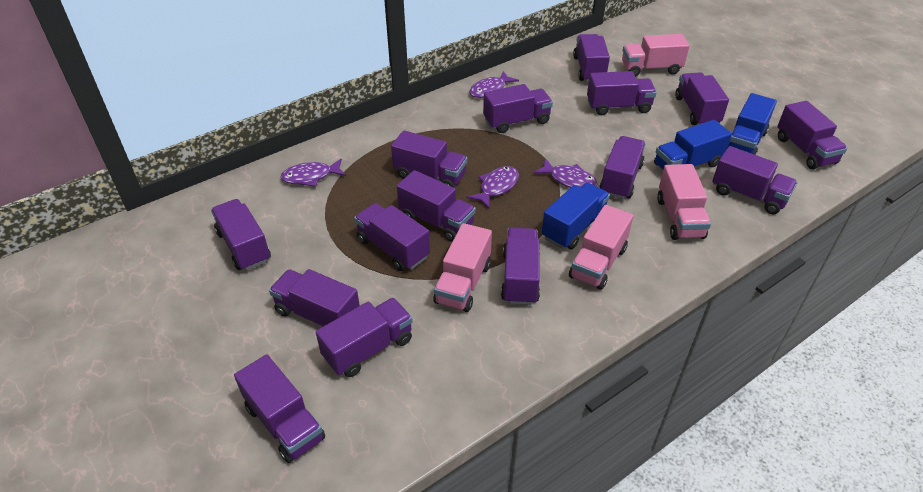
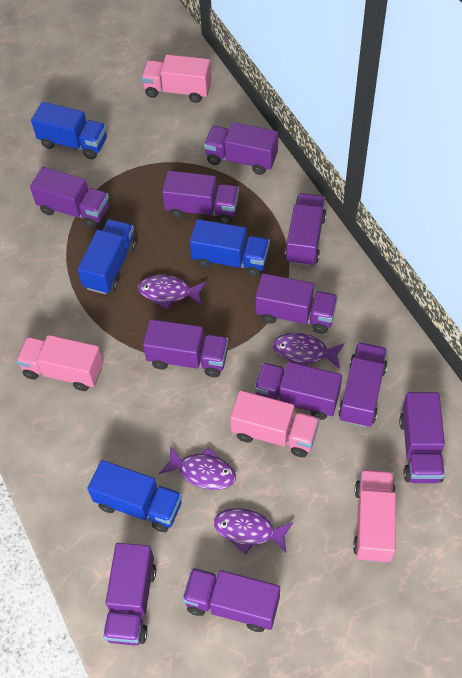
blue truck: 3 -> 4
purple truck: 15 -> 11

